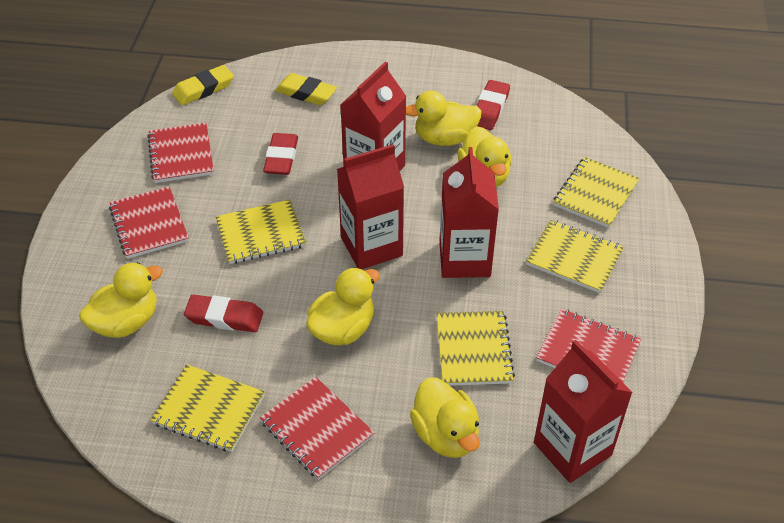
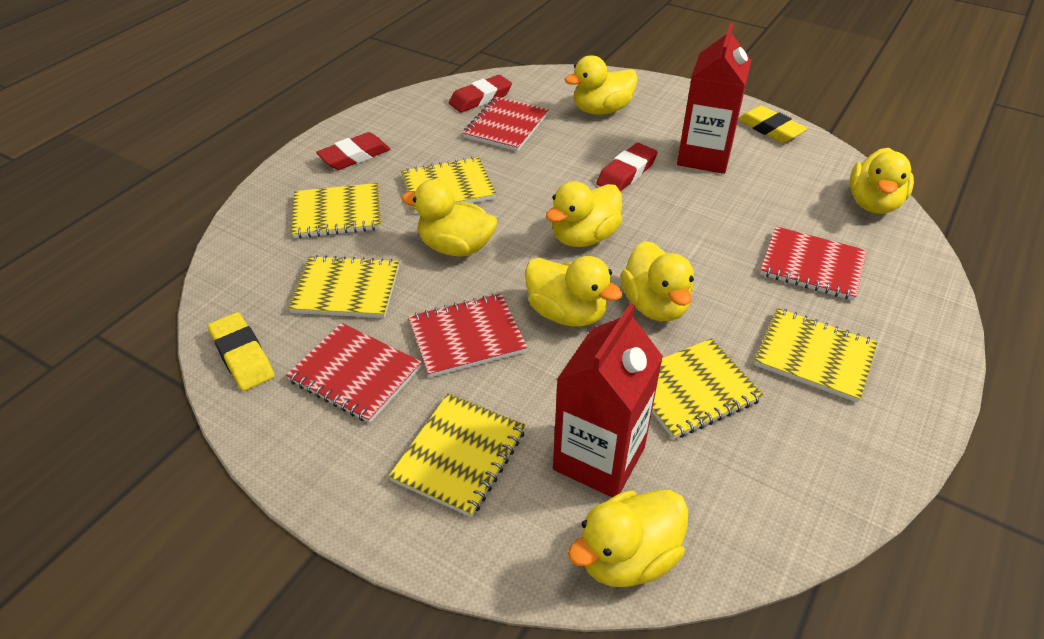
red carton: 4 -> 2
yellow duck: 5 -> 7
yellow notebook: 5 -> 6

